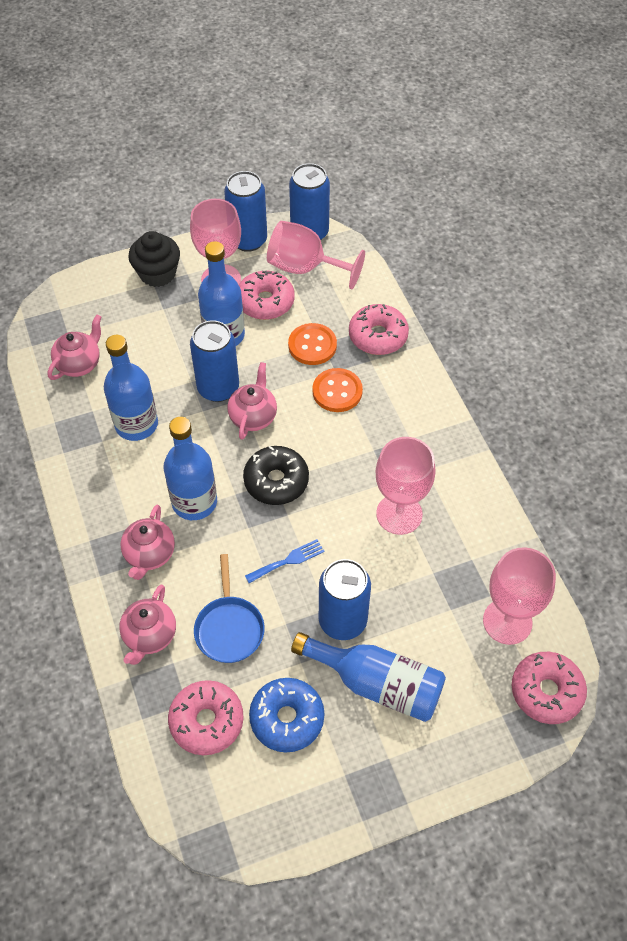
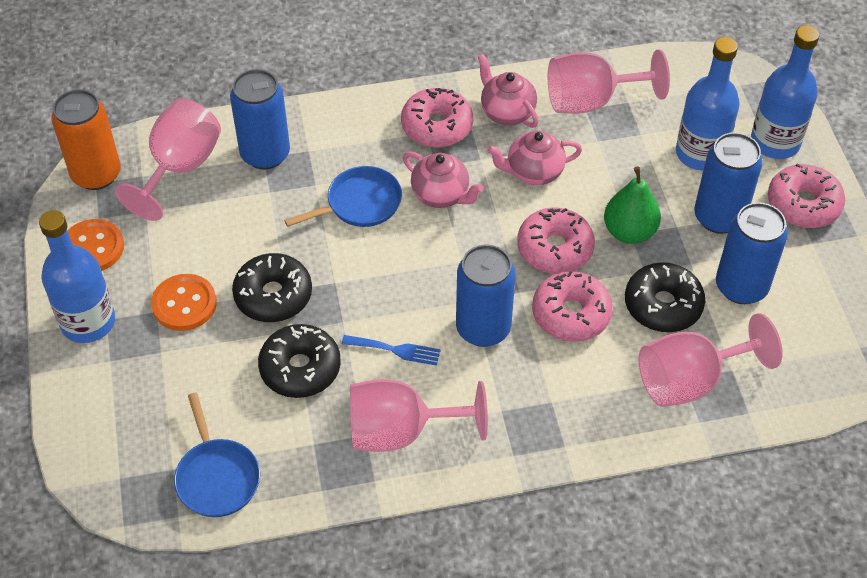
black cupcake: 1 -> 0
black donut: 1 -> 3
blue bottle: 4 -> 3
blue donut: 1 -> 0
blue pan: 1 -> 2
green pear: 0 -> 1
orange can: 0 -> 1
pink teapot: 4 -> 3

